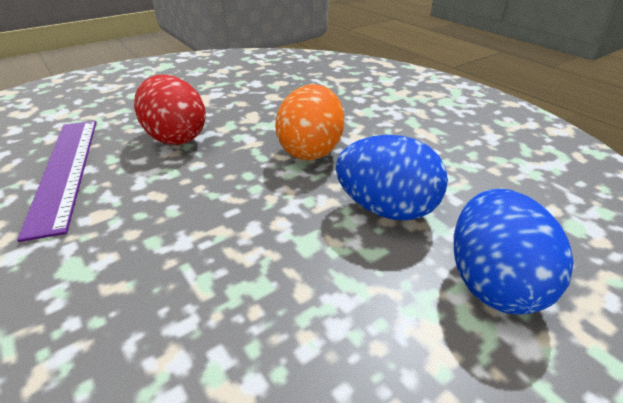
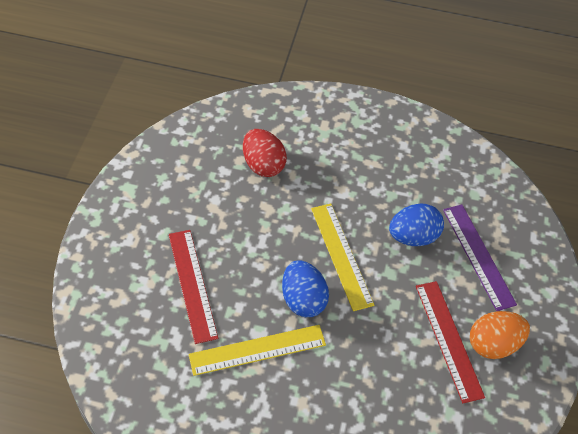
red ruler: 0 -> 2
yellow ruler: 0 -> 2

